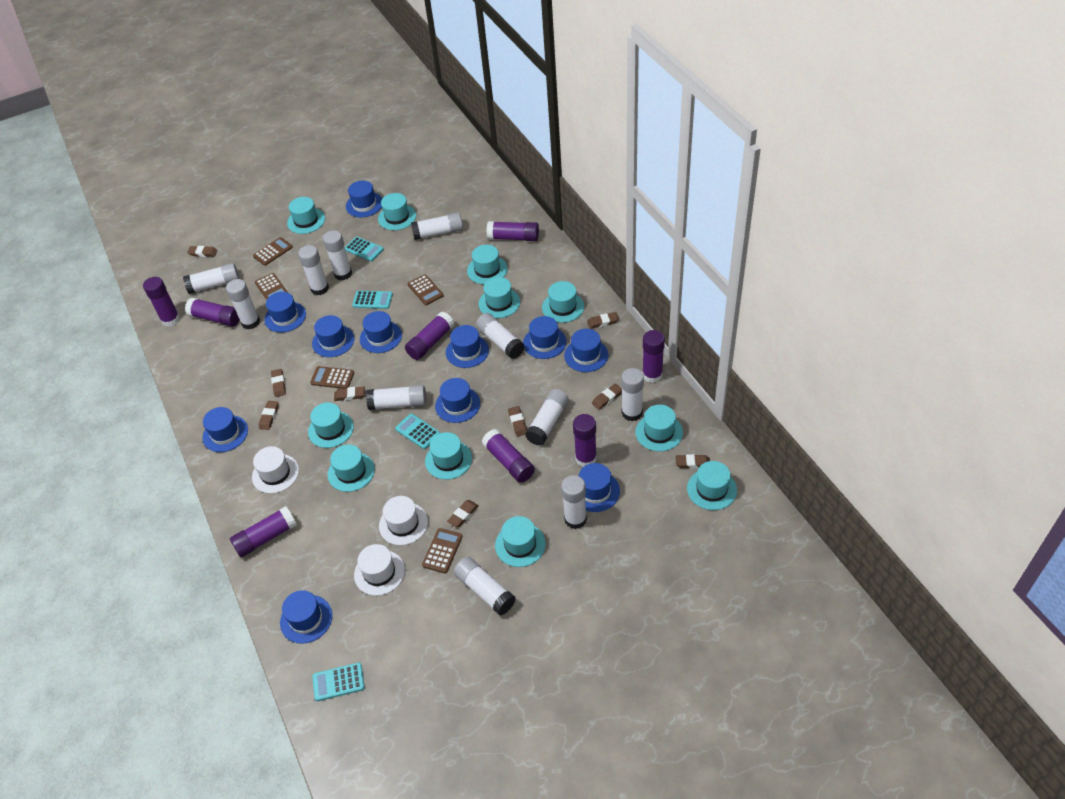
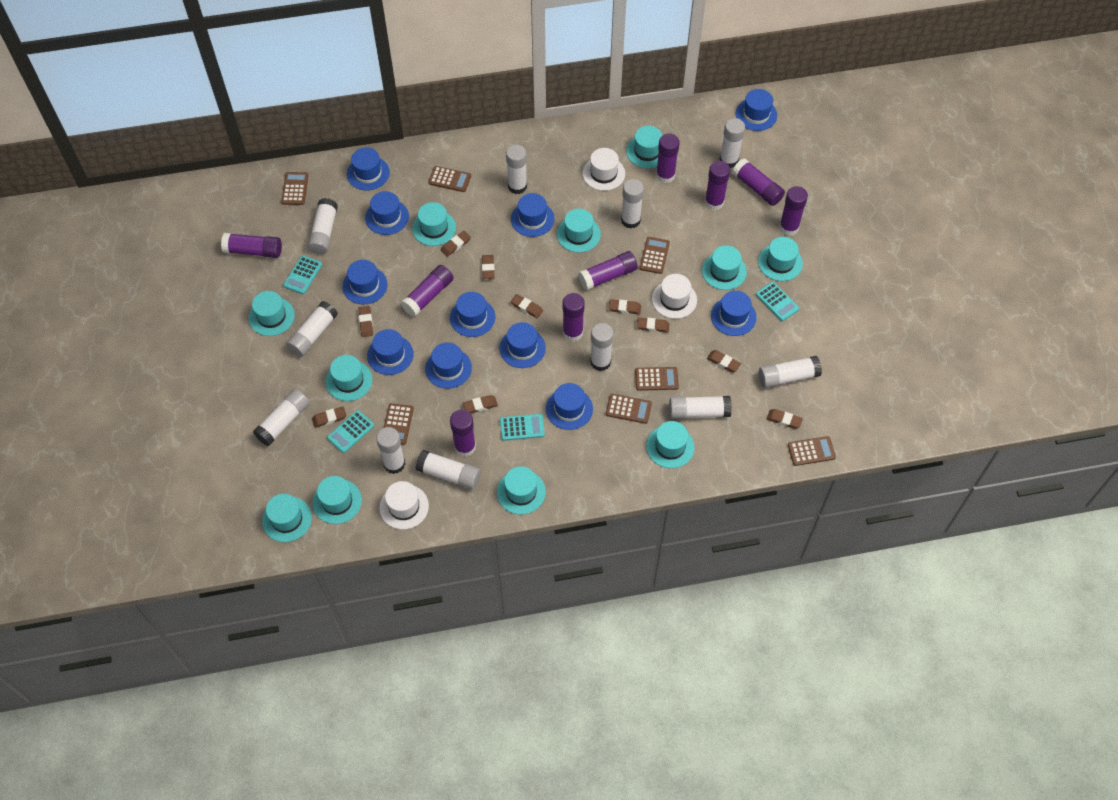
brown calculator: 5 -> 7
brown eraser: 9 -> 10
purple glue stick: 8 -> 9

